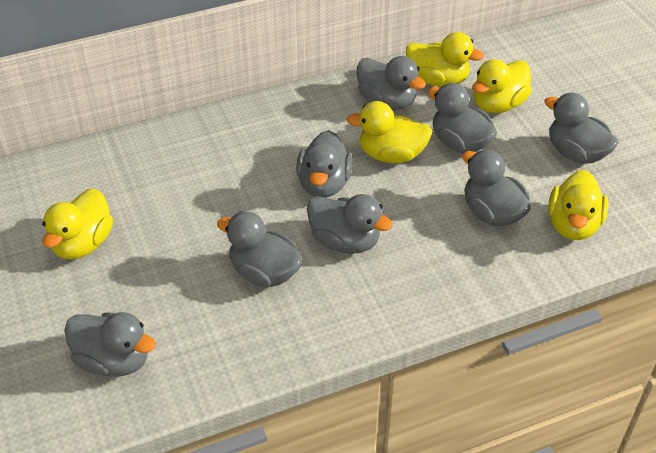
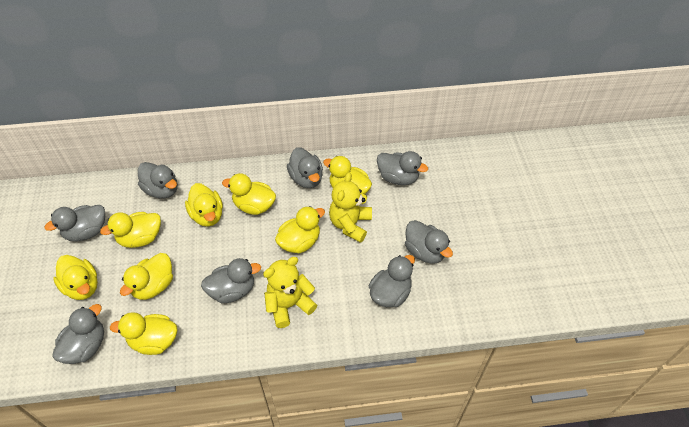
yellow duck: 5 -> 8
yellow teddy bear: 0 -> 2

